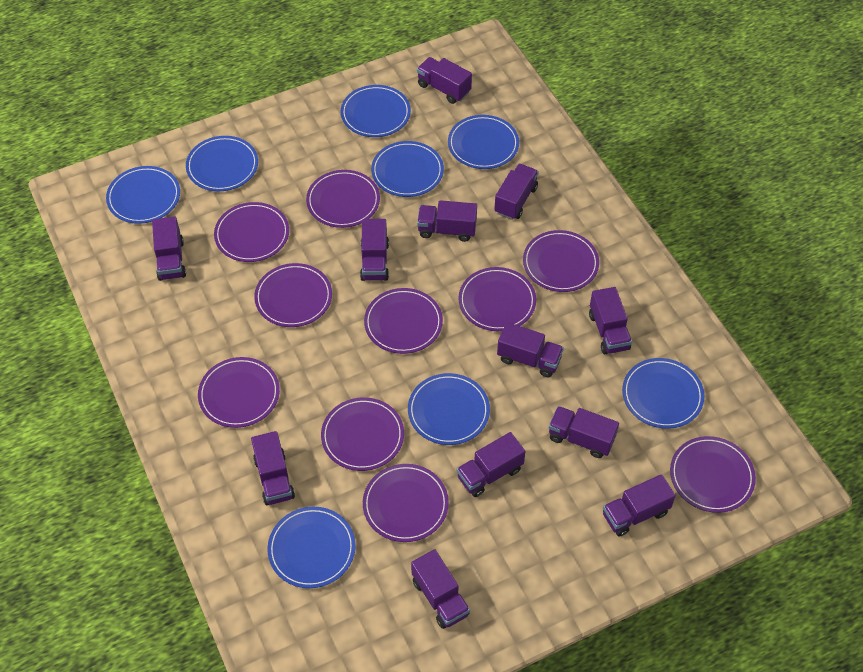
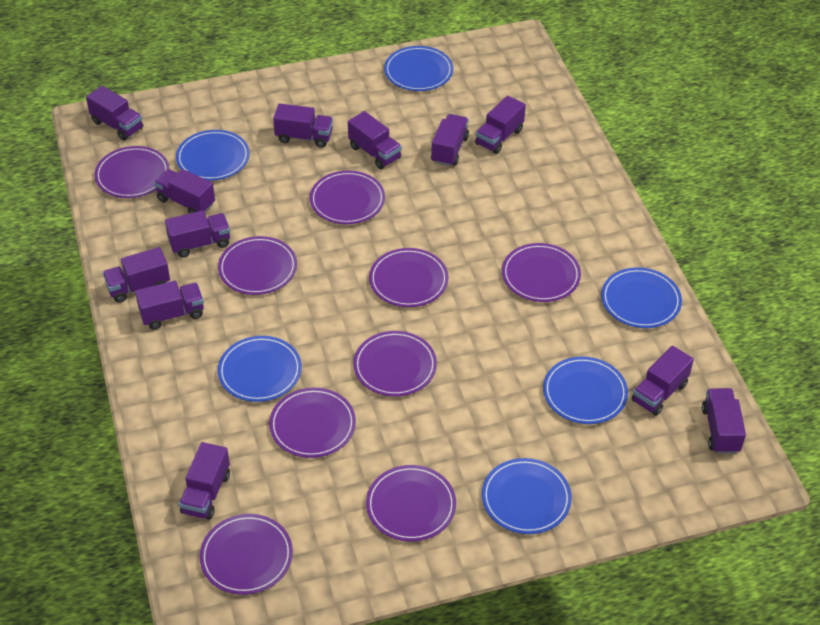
blue plate: 8 -> 6
purple plate: 10 -> 9

